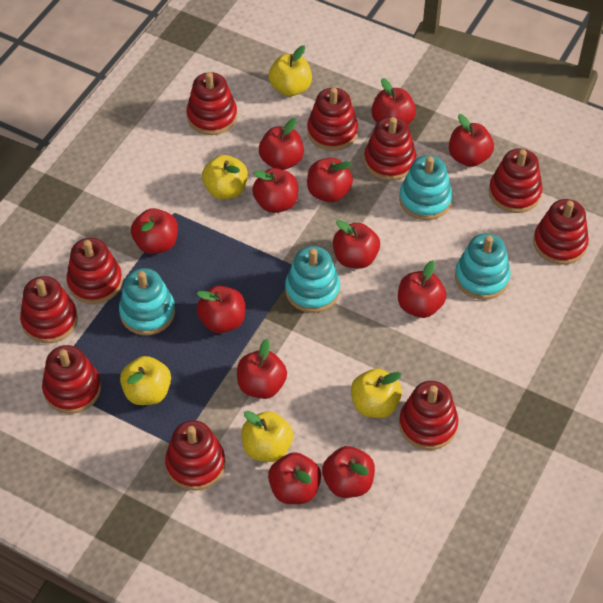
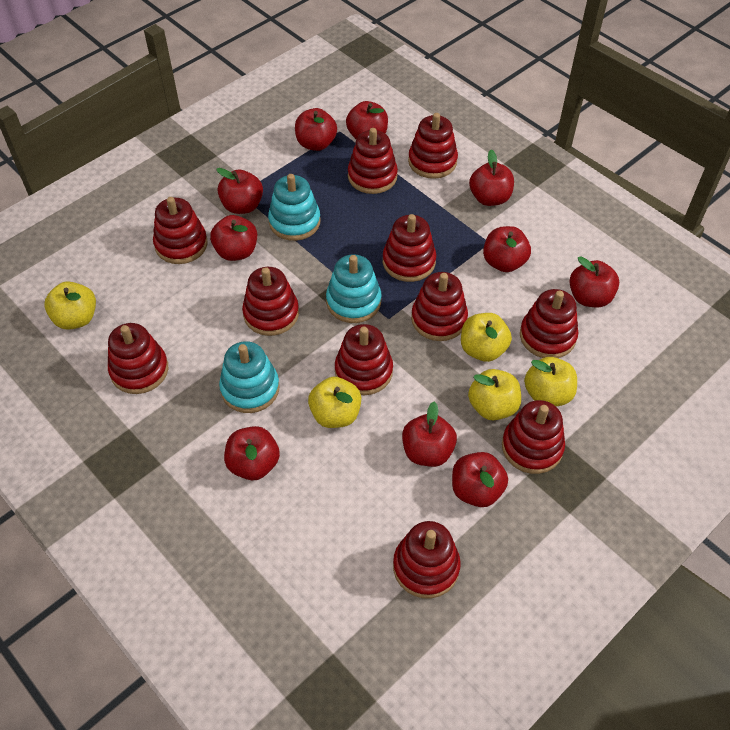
red apple: 12 -> 10
red stacking toy: 10 -> 11
turquoise stacking toy: 4 -> 3

